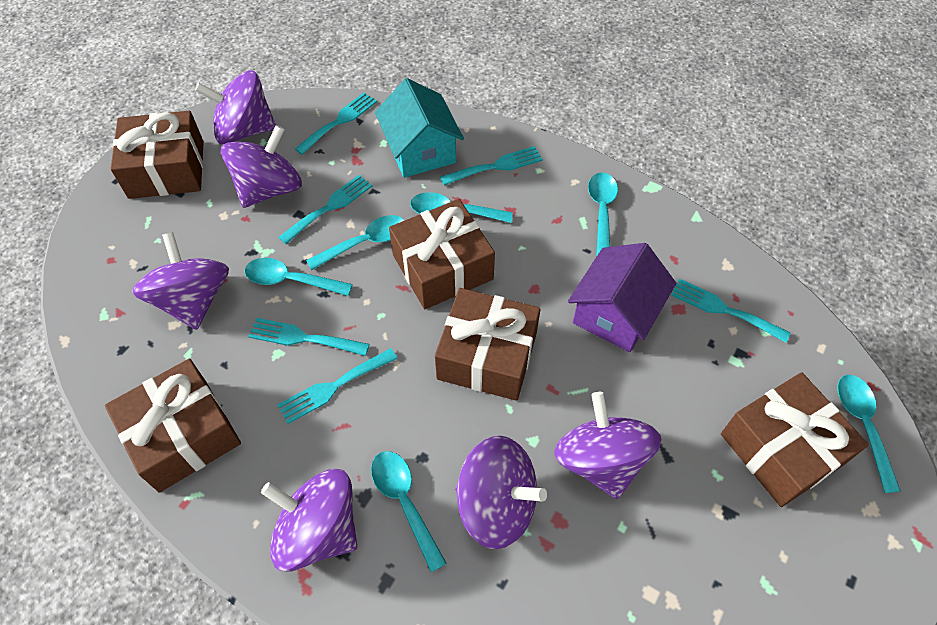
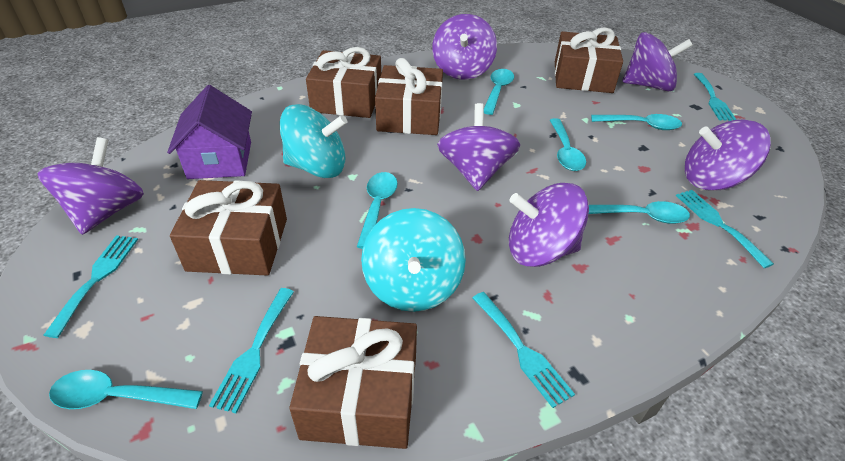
turquoise fork: 6 -> 5
turquoise house: 1 -> 0
turquoise spinning top: 0 -> 2

